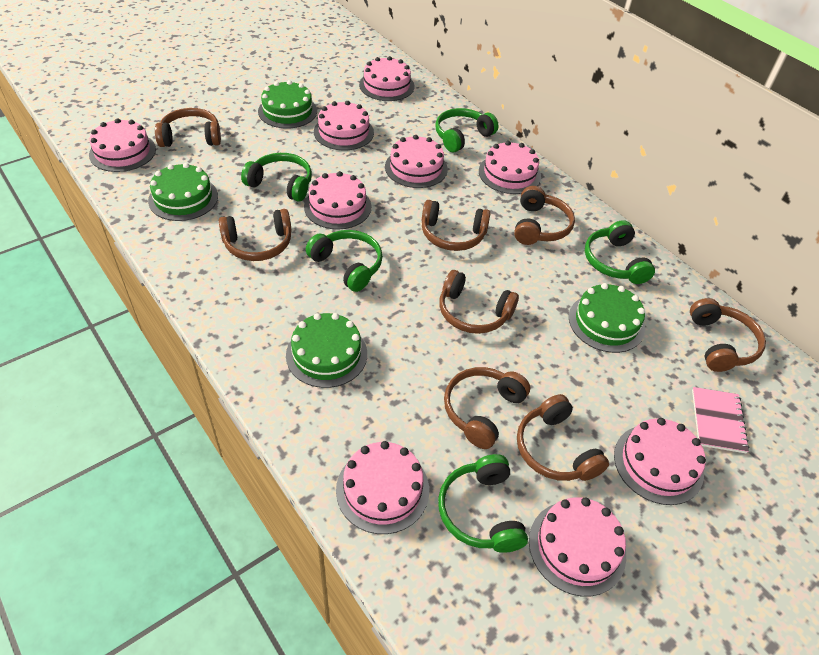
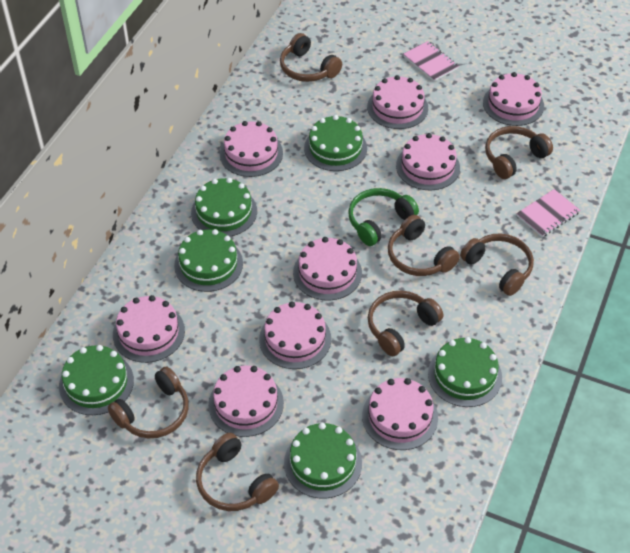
brown headphones: 8 -> 7
green cake: 4 -> 6
green headphones: 5 -> 1
pink notebook: 1 -> 2

